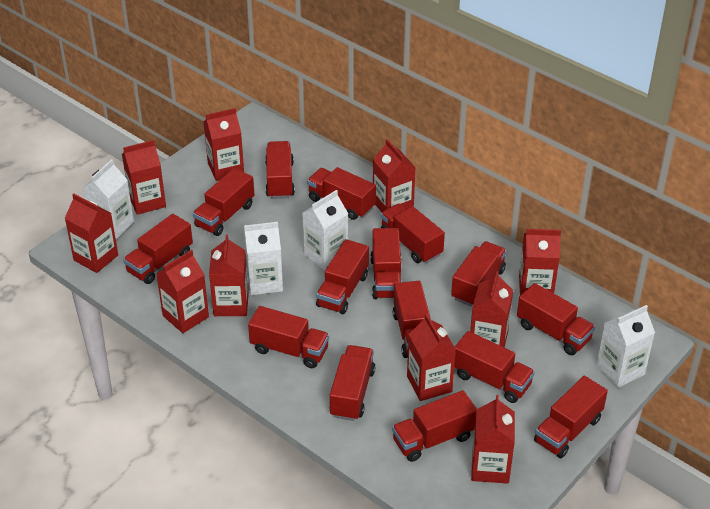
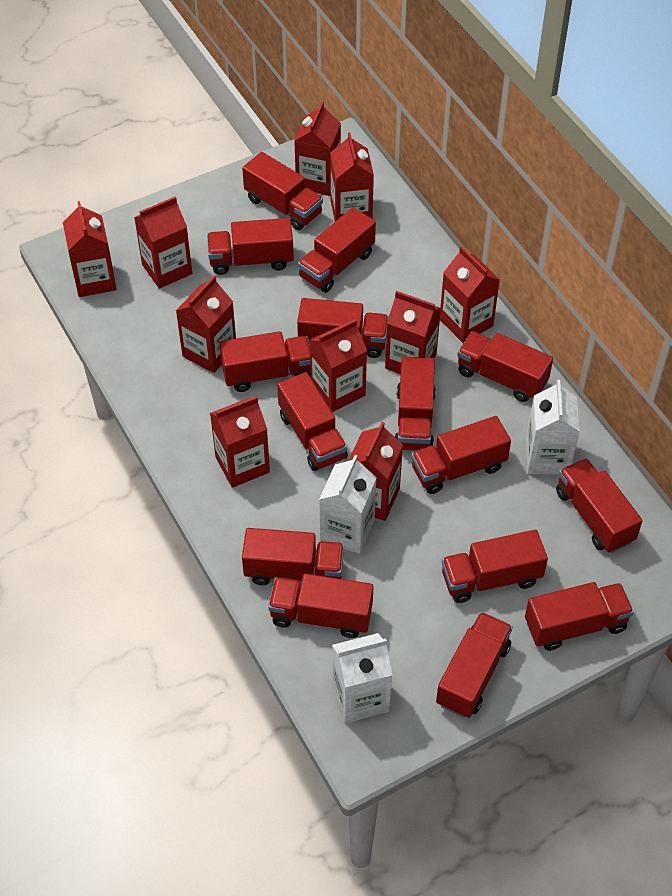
white carton: 4 -> 3

